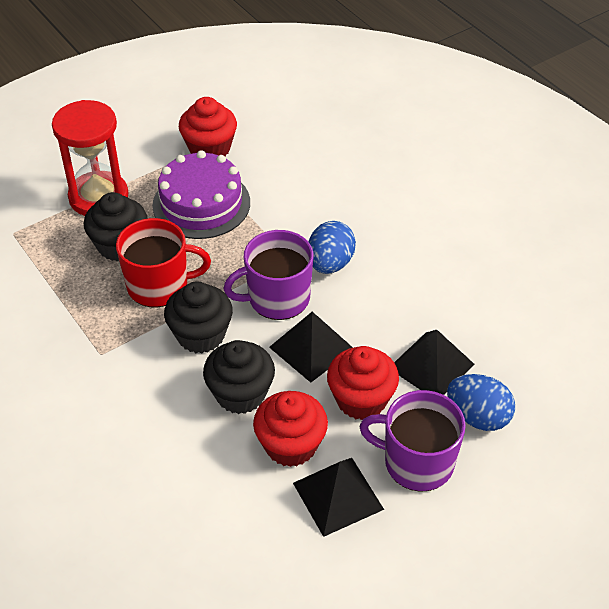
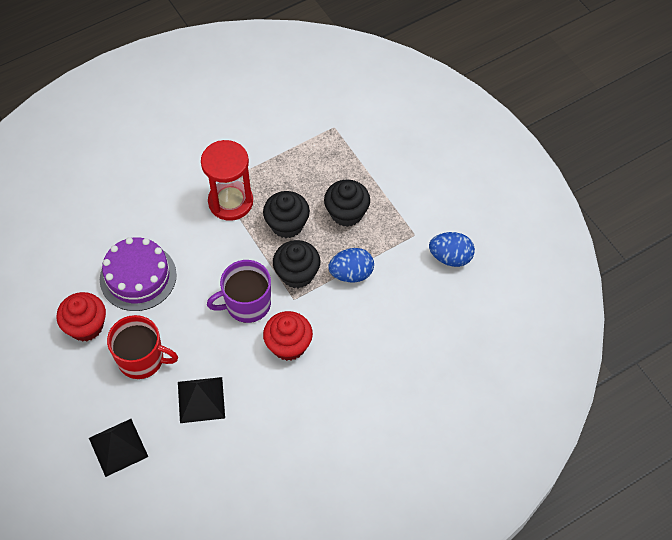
black pyramid: 3 -> 2
purple mug: 2 -> 1
red cupcake: 3 -> 2

